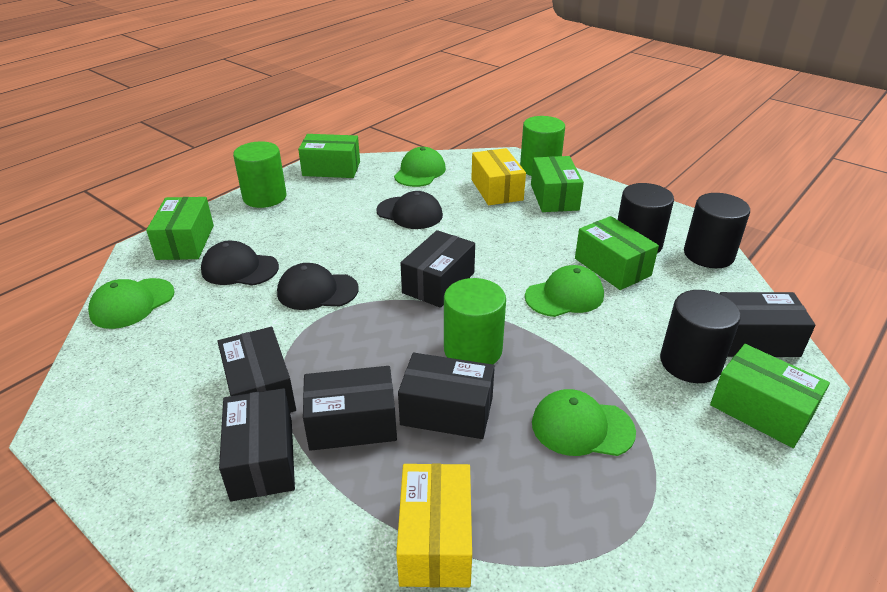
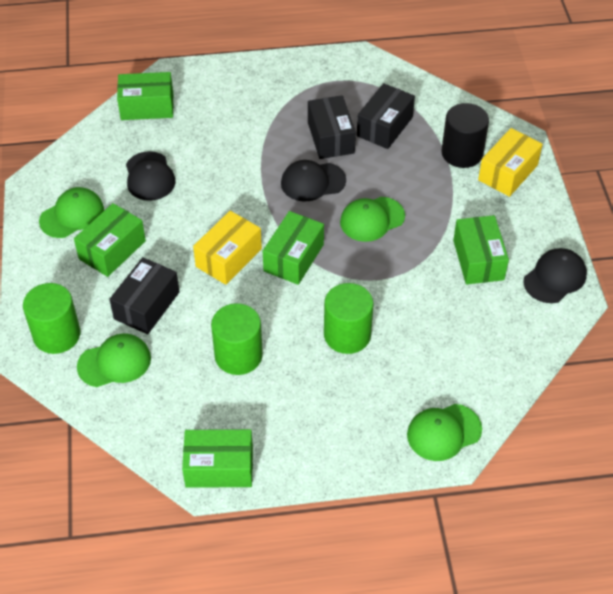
black box: 6 -> 3
black cylinder: 3 -> 1

